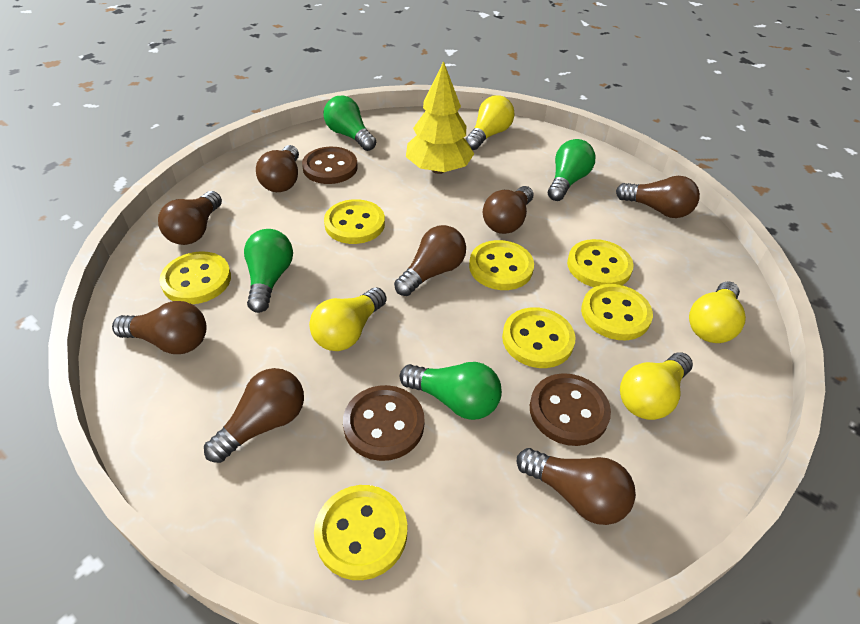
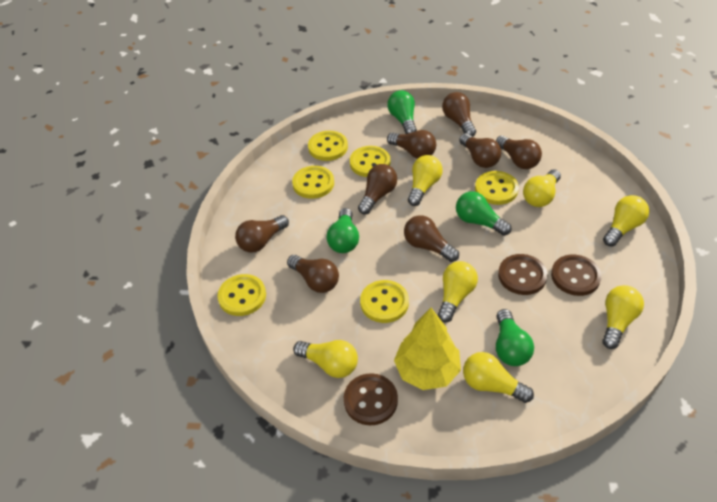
yellow button: 7 -> 6
yellow light bulb: 4 -> 7

